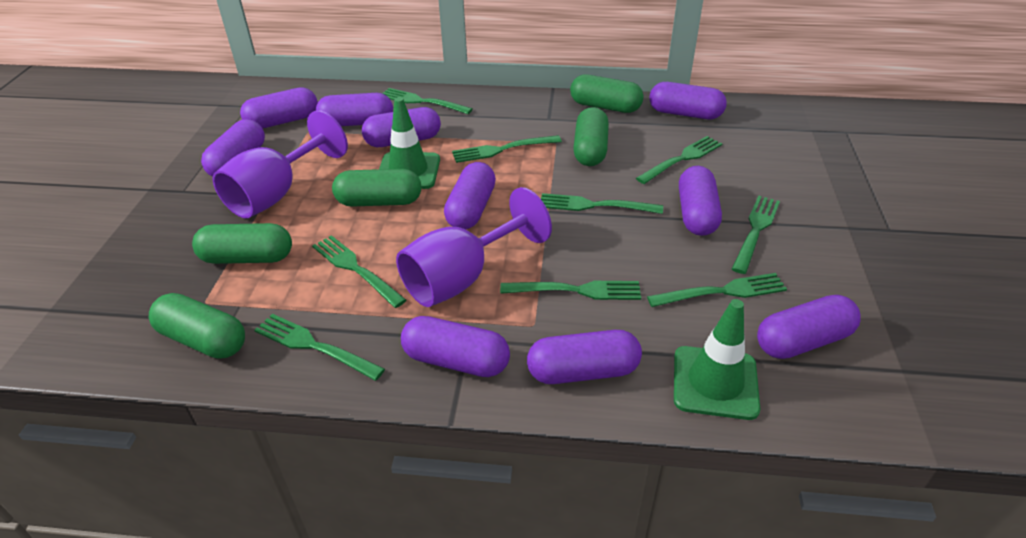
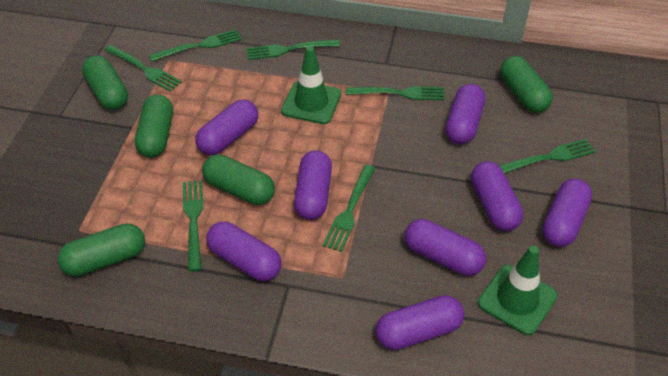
green fork: 9 -> 7
purple capsule: 10 -> 8
purple goblet: 2 -> 0

